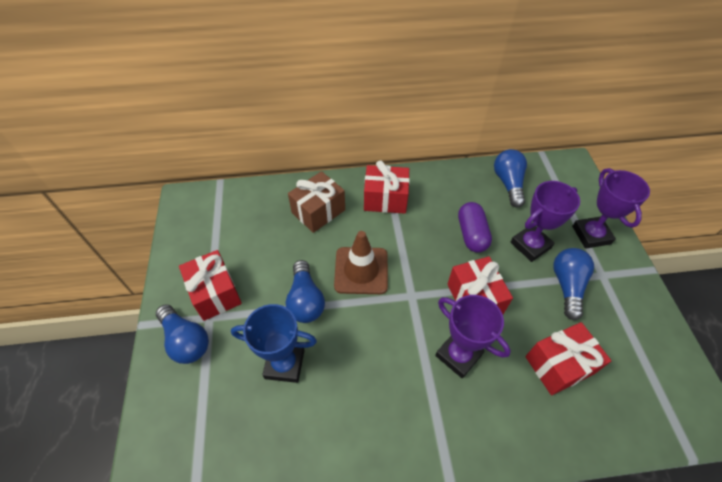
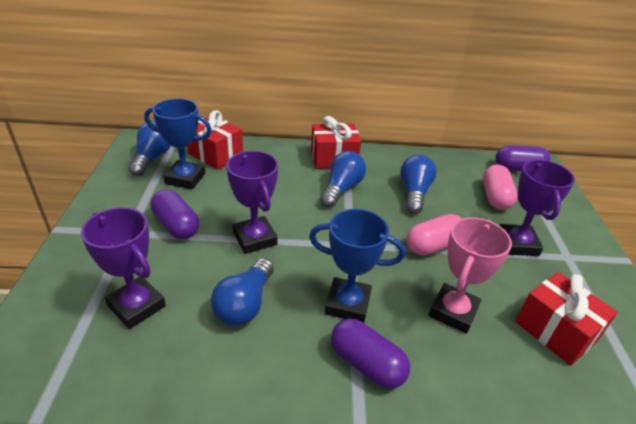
blue trophy: 1 -> 2
brown gift: 1 -> 0
brown traffic cone: 1 -> 0
pink capsule: 0 -> 2
pink trophy: 0 -> 1
purple capsule: 1 -> 3
red gift: 4 -> 3

